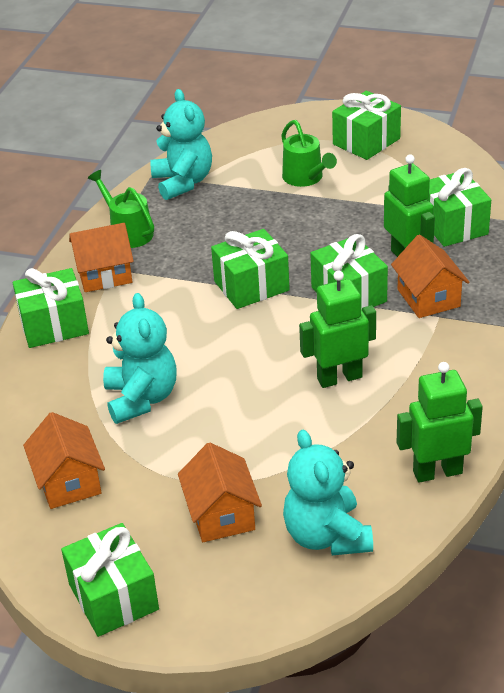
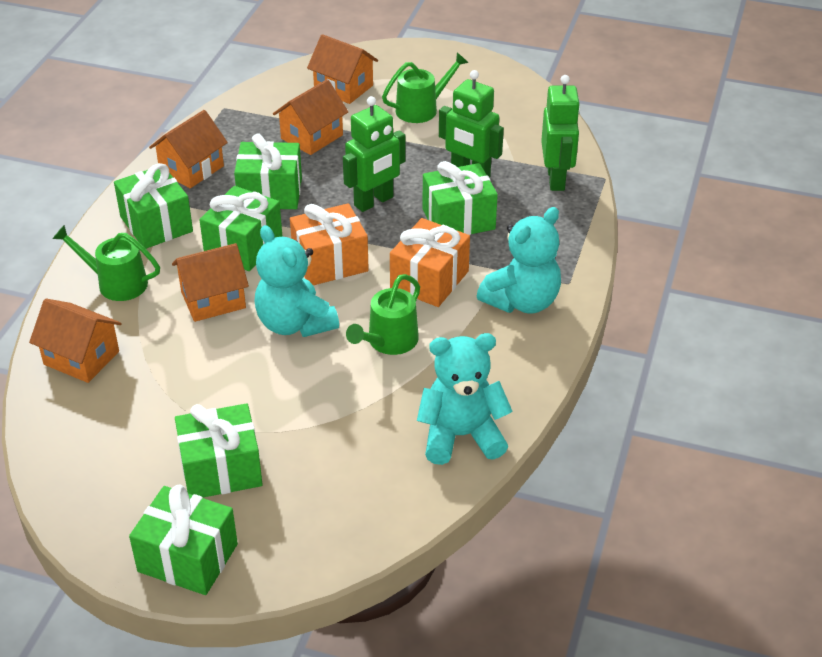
green watering can: 2 -> 3
orange gift: 0 -> 2
orange house: 4 -> 5

